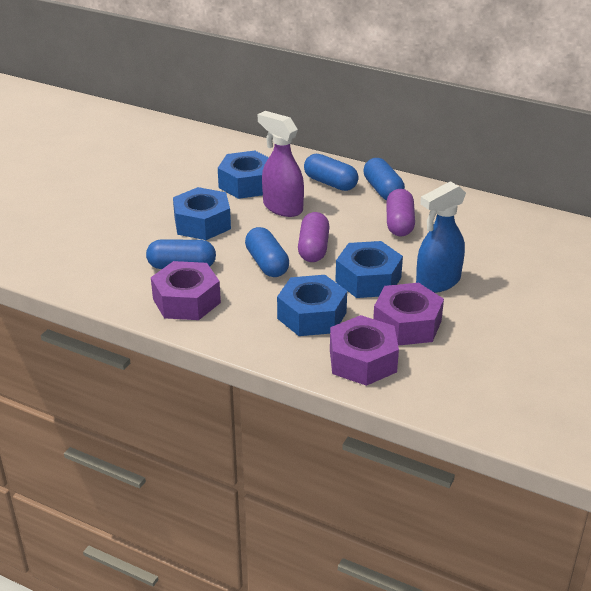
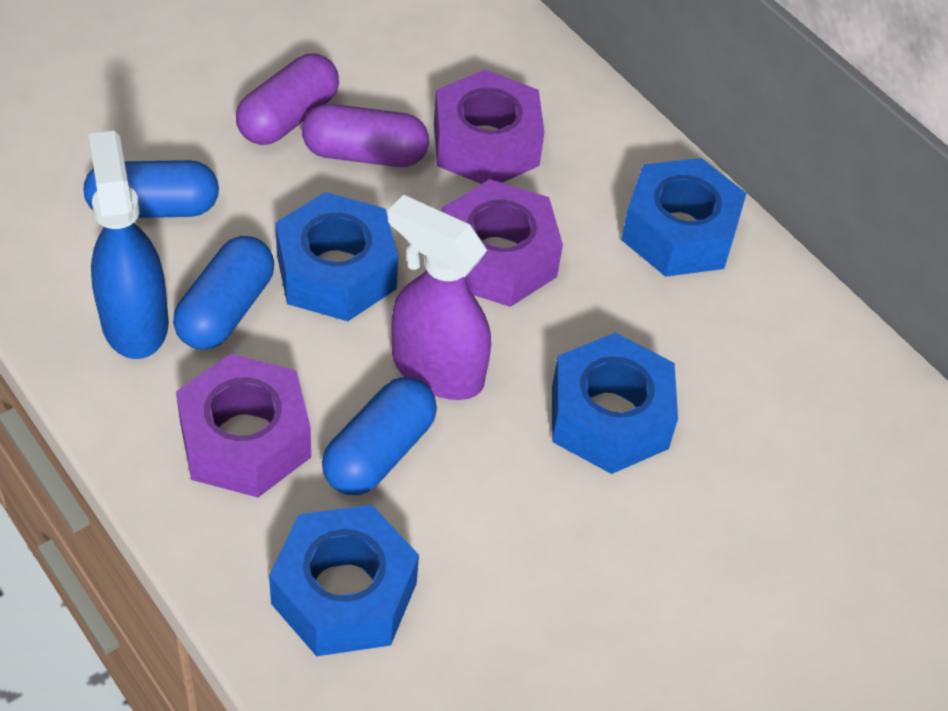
blue capsule: 4 -> 3

